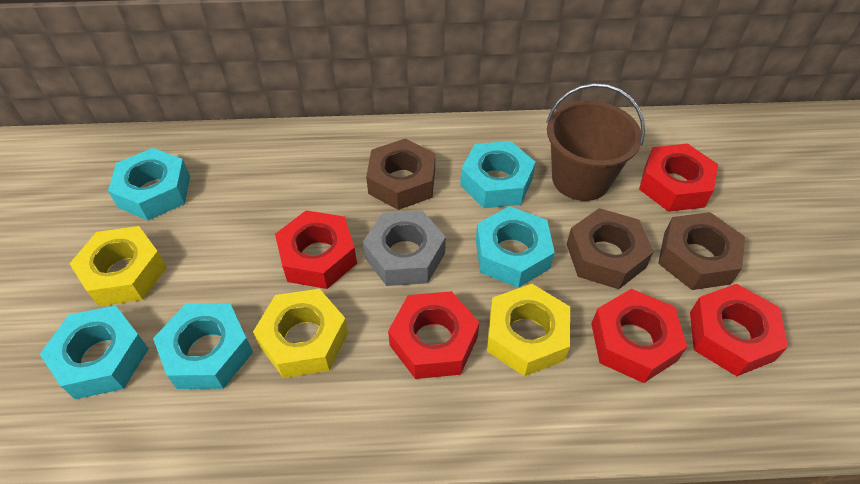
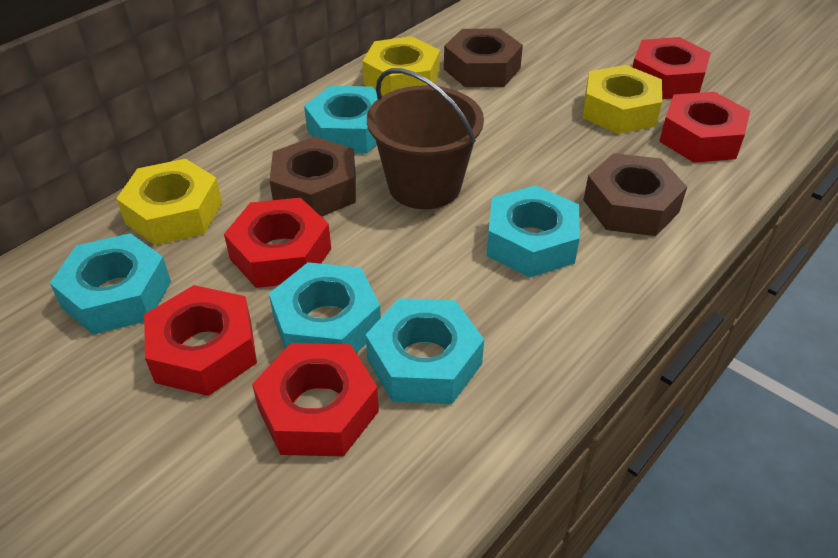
grey nut: 1 -> 0

